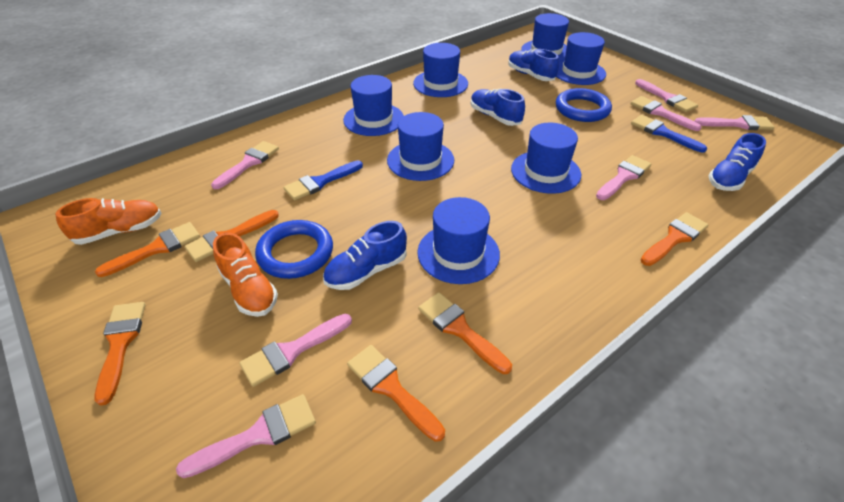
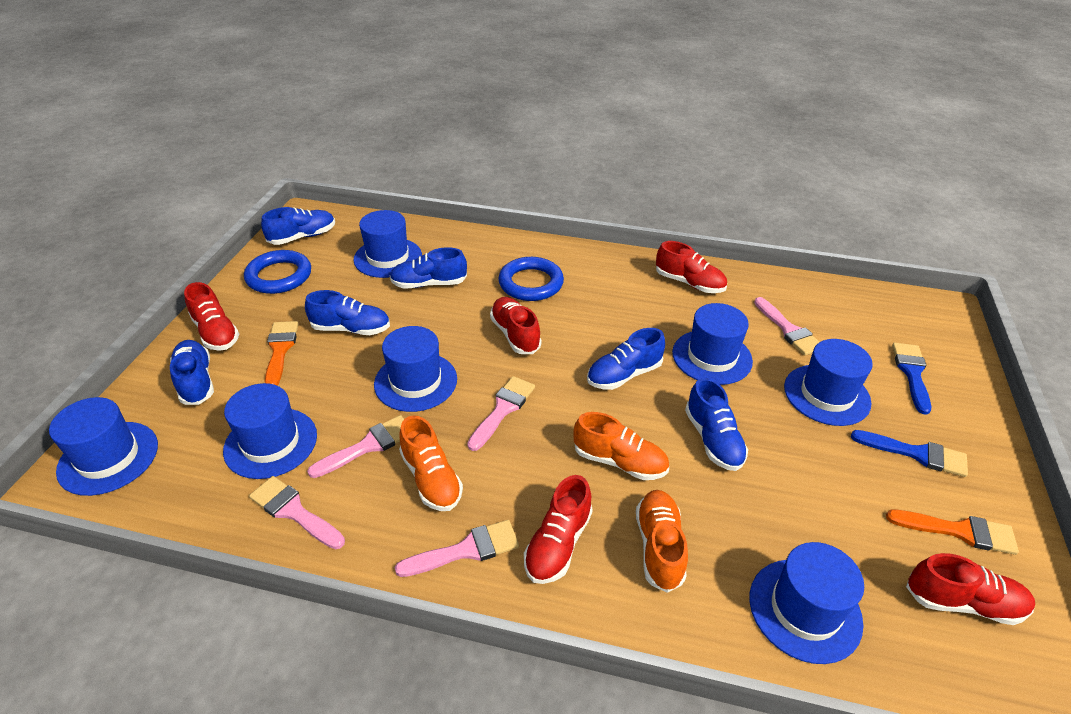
blue shoe: 4 -> 6
orange brush: 6 -> 2
orange shoe: 2 -> 3
pink brush: 7 -> 5
red shoe: 0 -> 5

